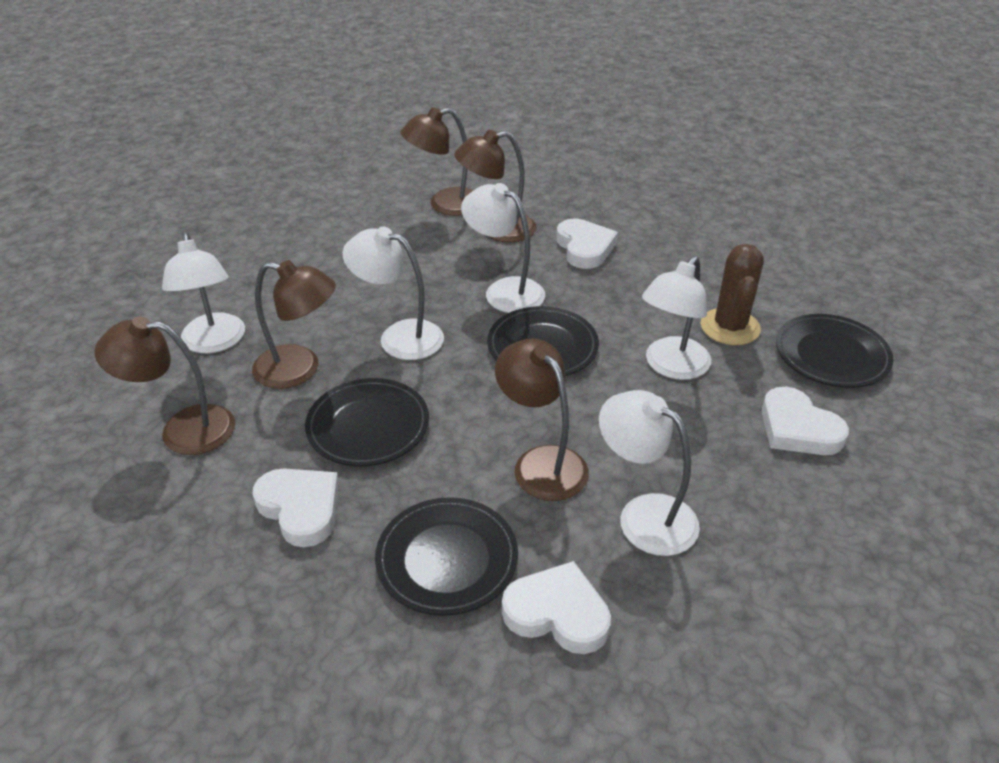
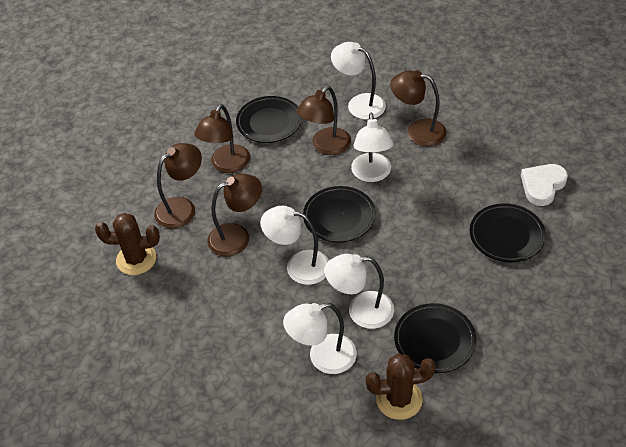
brown cactus: 1 -> 2
white heart: 4 -> 1

